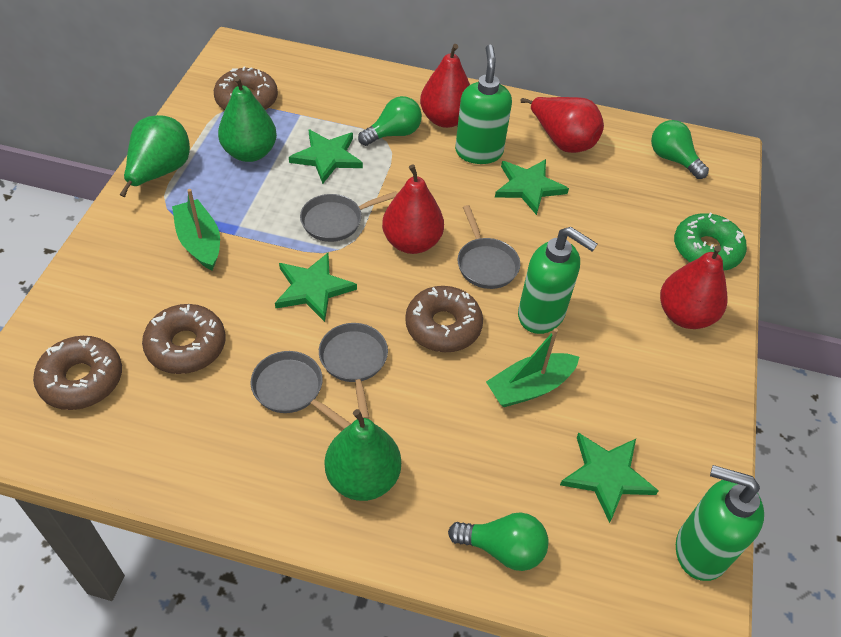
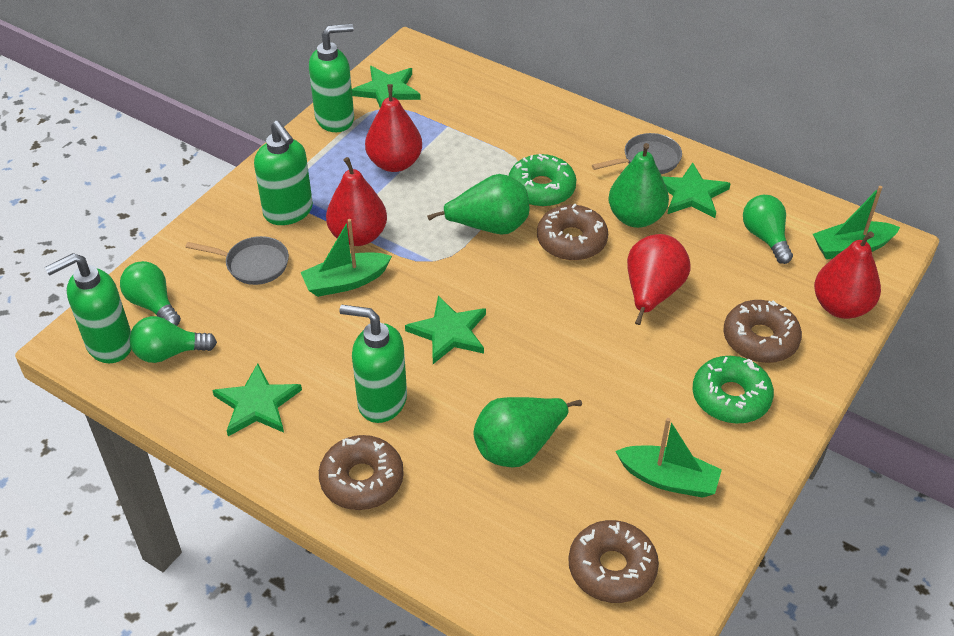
green boat: 2 -> 3
green donut: 1 -> 2
green soap dispenser: 3 -> 4
grey pan: 4 -> 2

